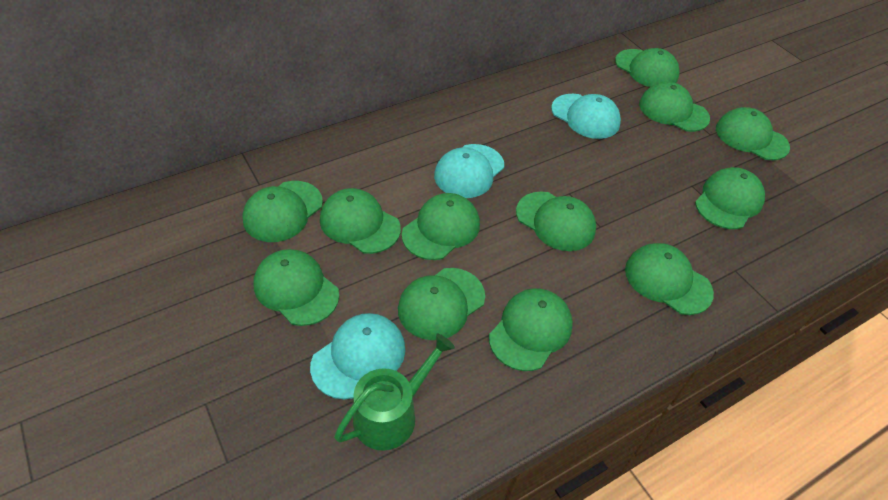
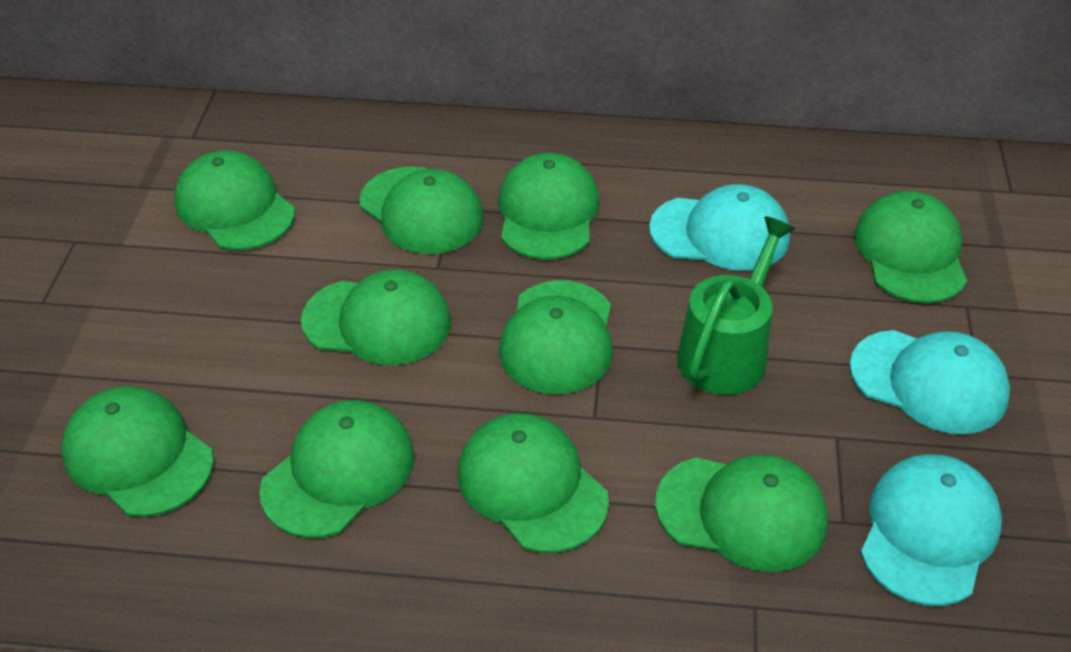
green cap: 12 -> 10

